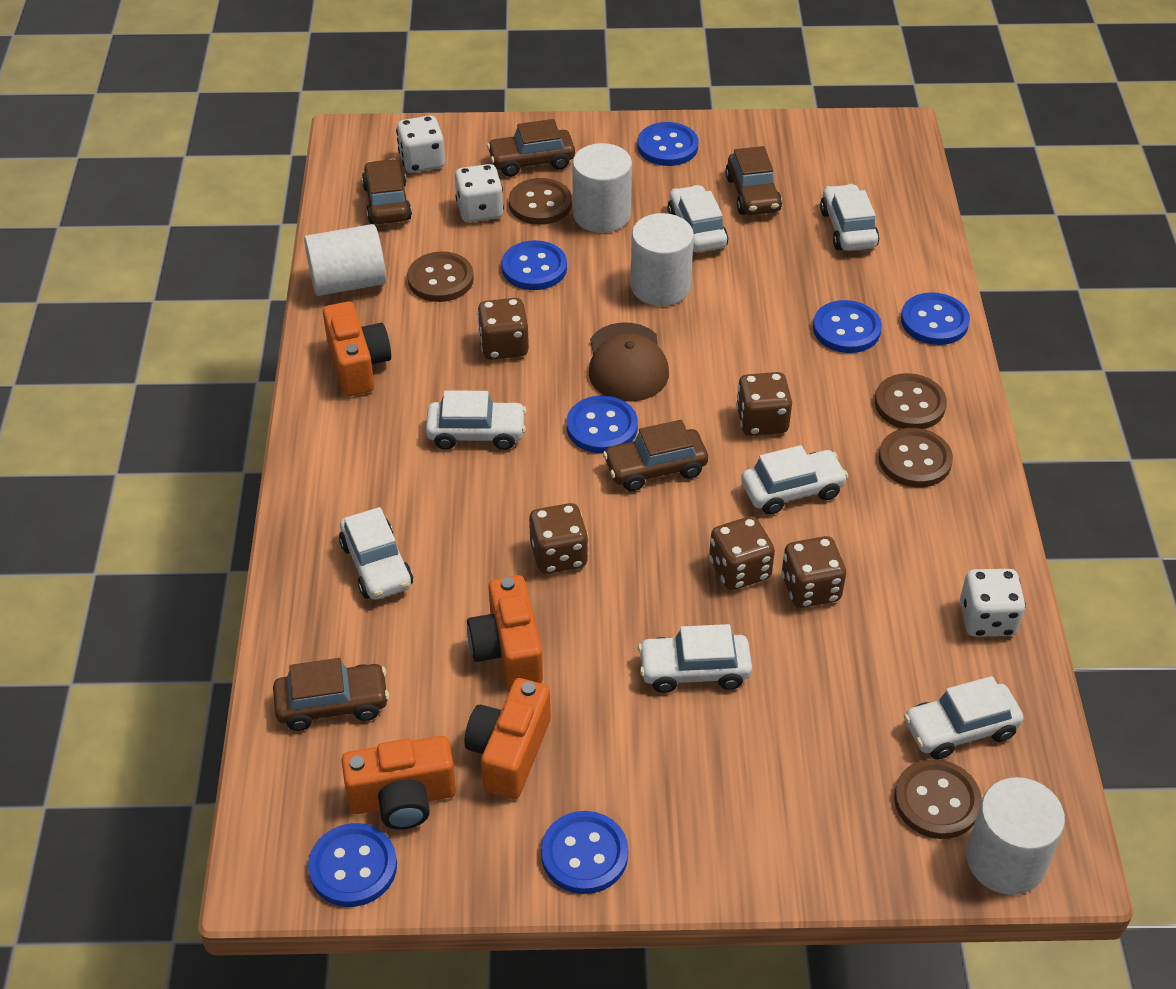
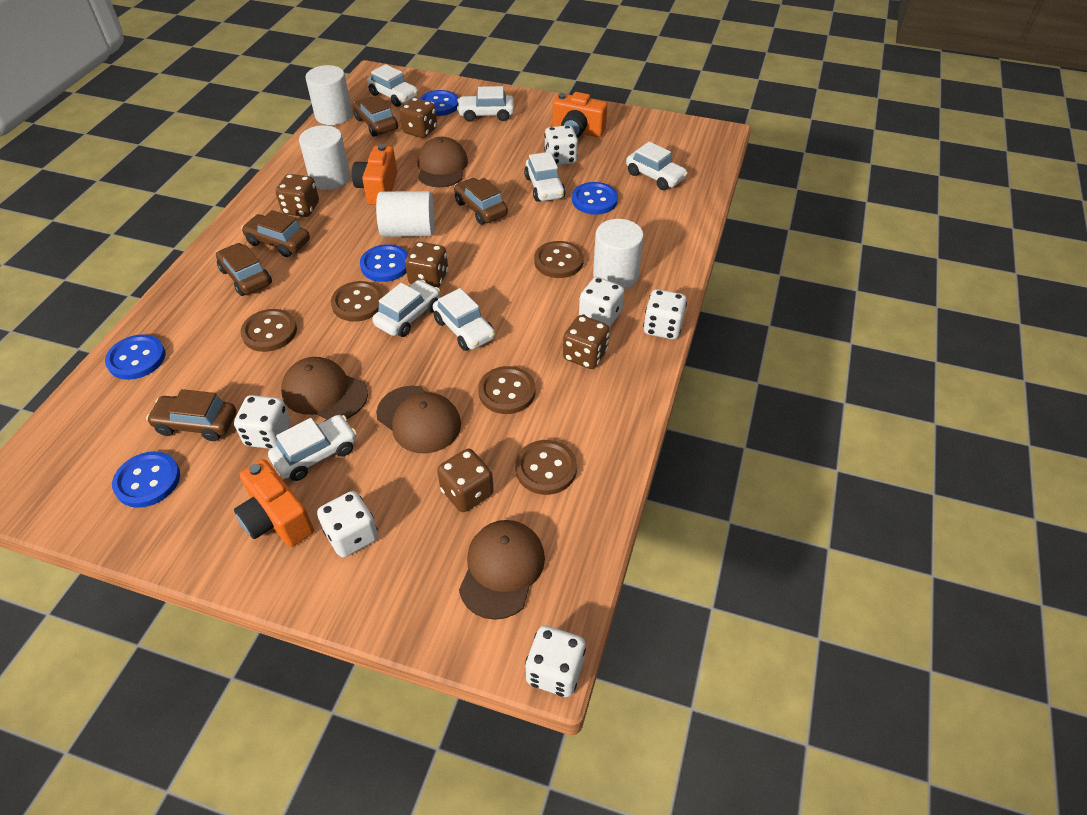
blue button: 7 -> 5
brown cap: 1 -> 4
orange camera: 4 -> 3
white dice: 3 -> 6

